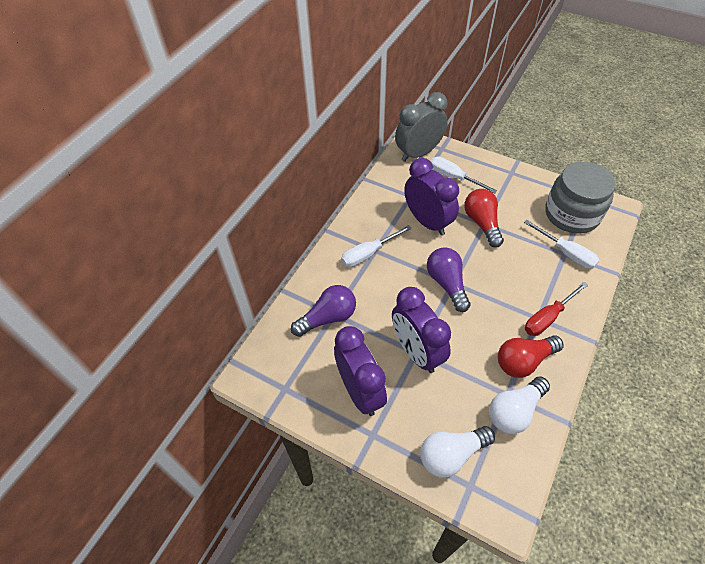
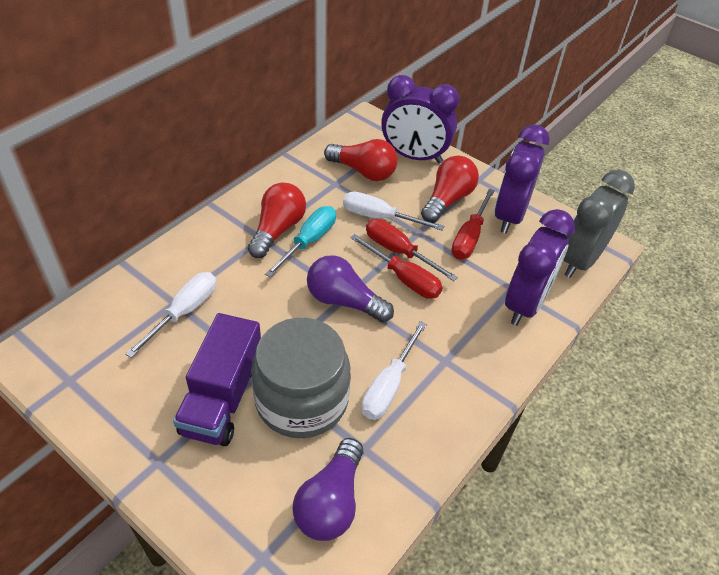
purple truck: 0 -> 1
red light bulb: 2 -> 3
red screwdriver: 1 -> 3
turquoise screwdriver: 0 -> 1
white light bulb: 2 -> 0

